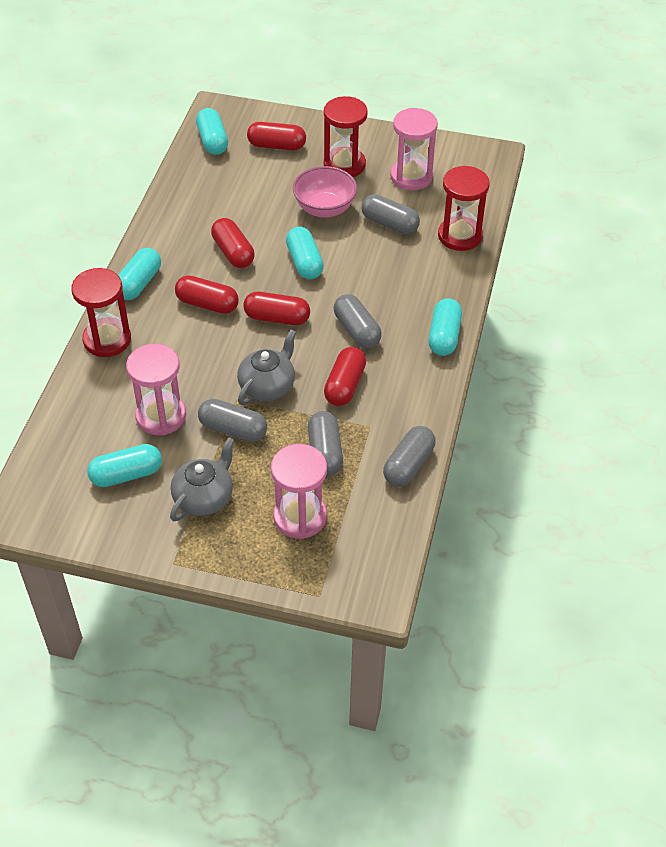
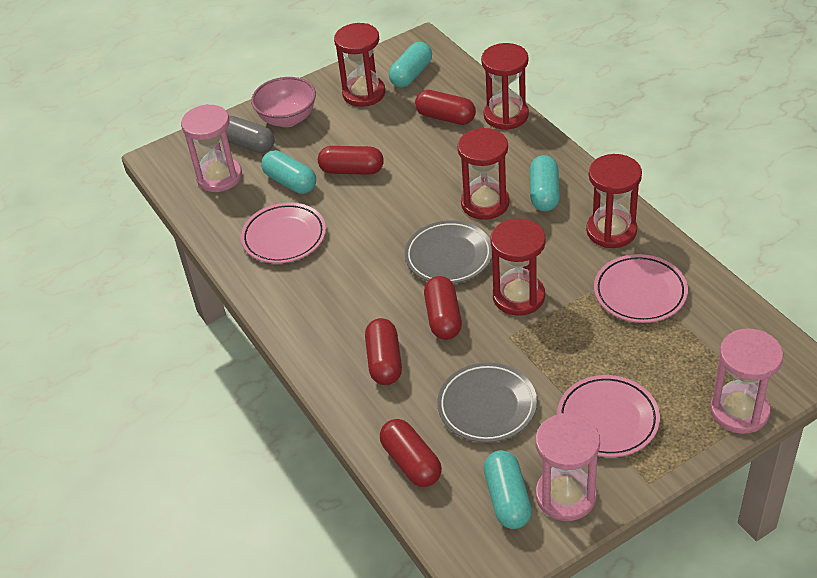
grey capsule: 5 -> 1
grey plate: 0 -> 2
grey teapot: 2 -> 0
pink plate: 0 -> 3
red hourglass: 3 -> 5
turquoise capsule: 5 -> 4

